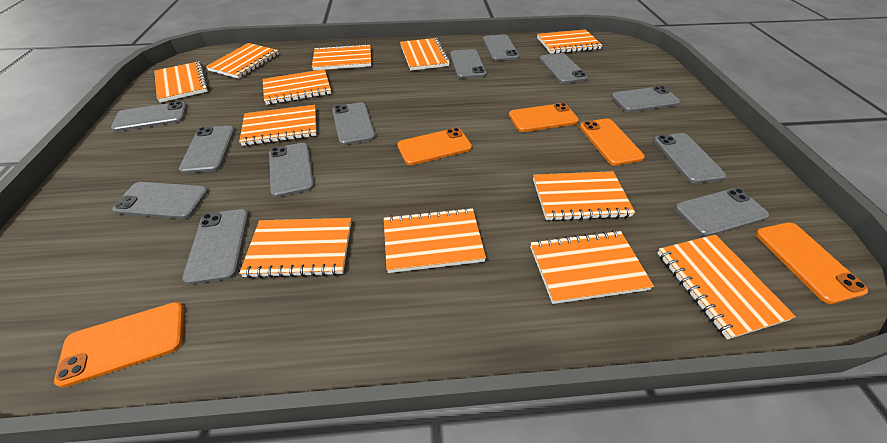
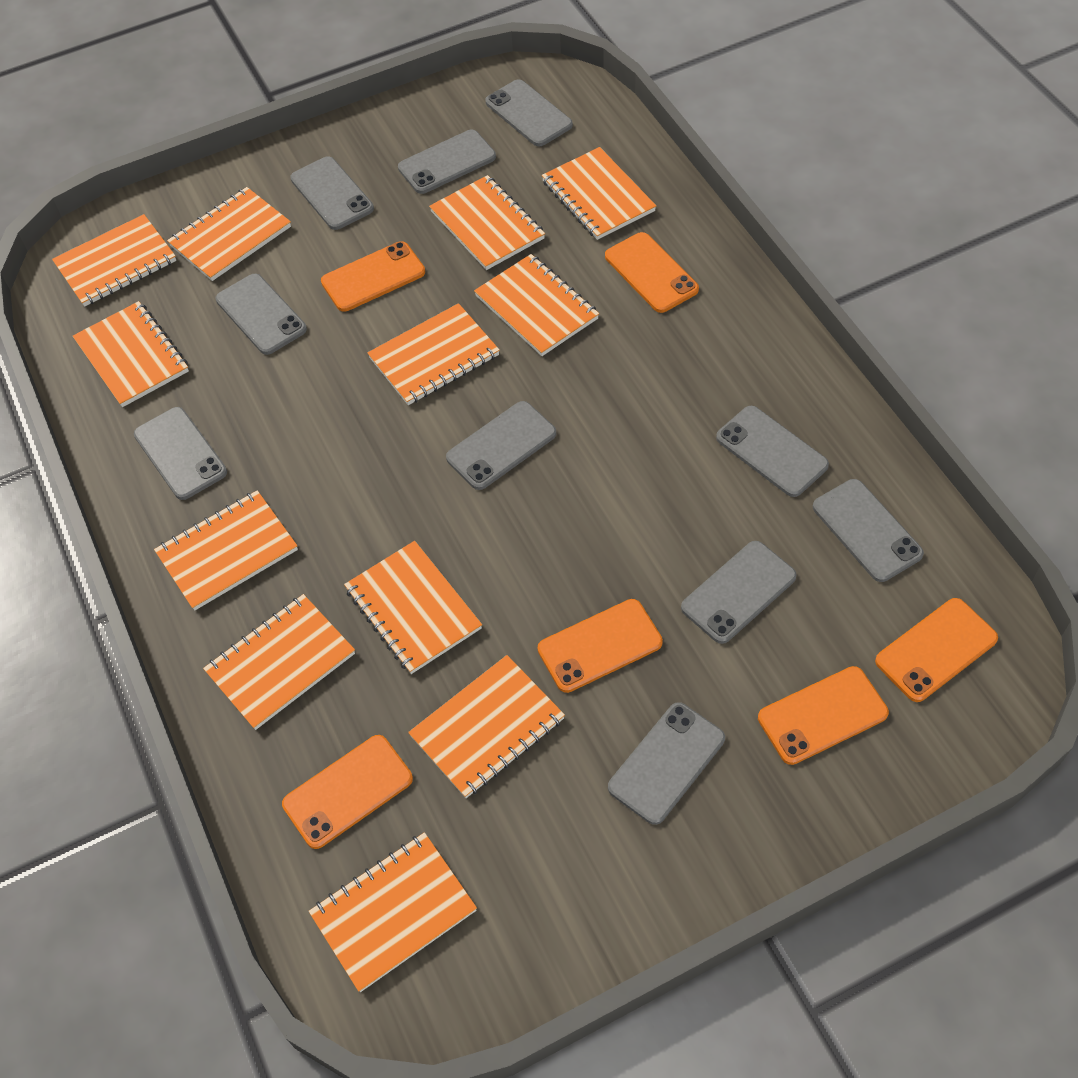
grey phone: 12 -> 10
orange phone: 5 -> 6

